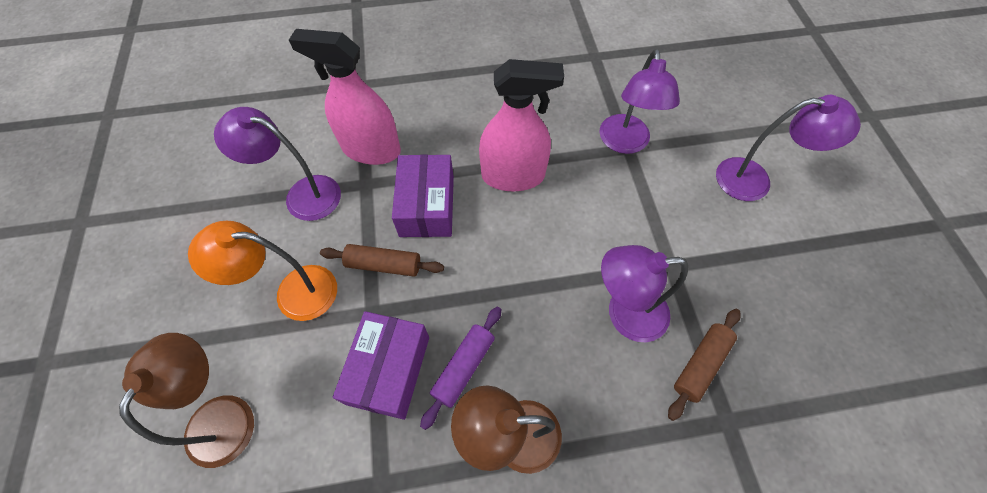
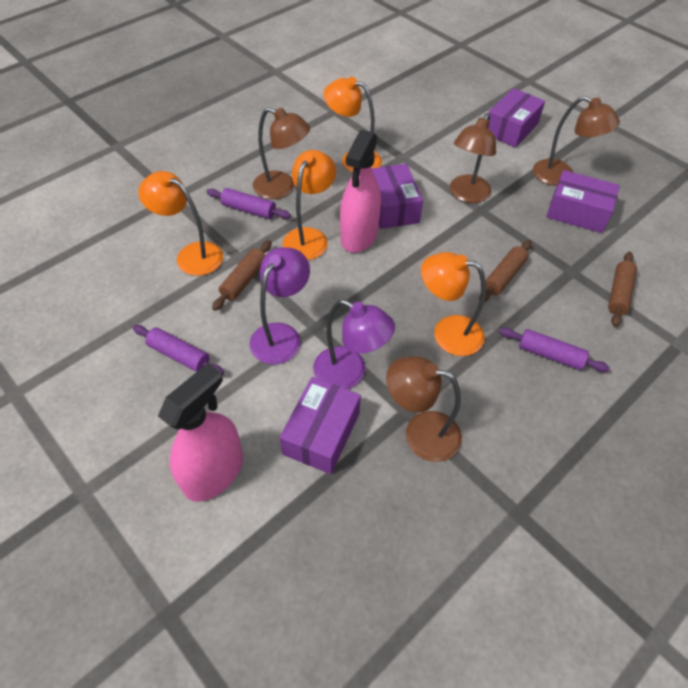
brown lamp: 2 -> 4
brown rolling pin: 2 -> 3
orange lamp: 1 -> 4
purple box: 2 -> 4
purple lamp: 4 -> 2
purple rolling pin: 1 -> 3

